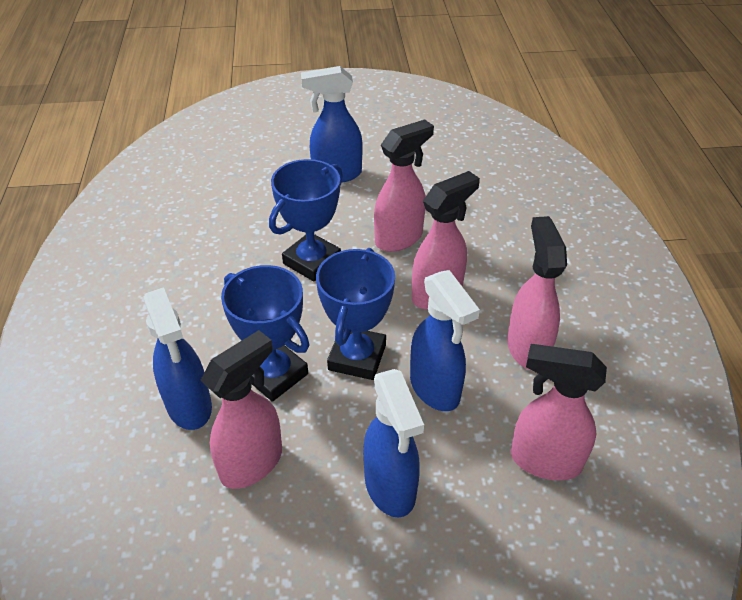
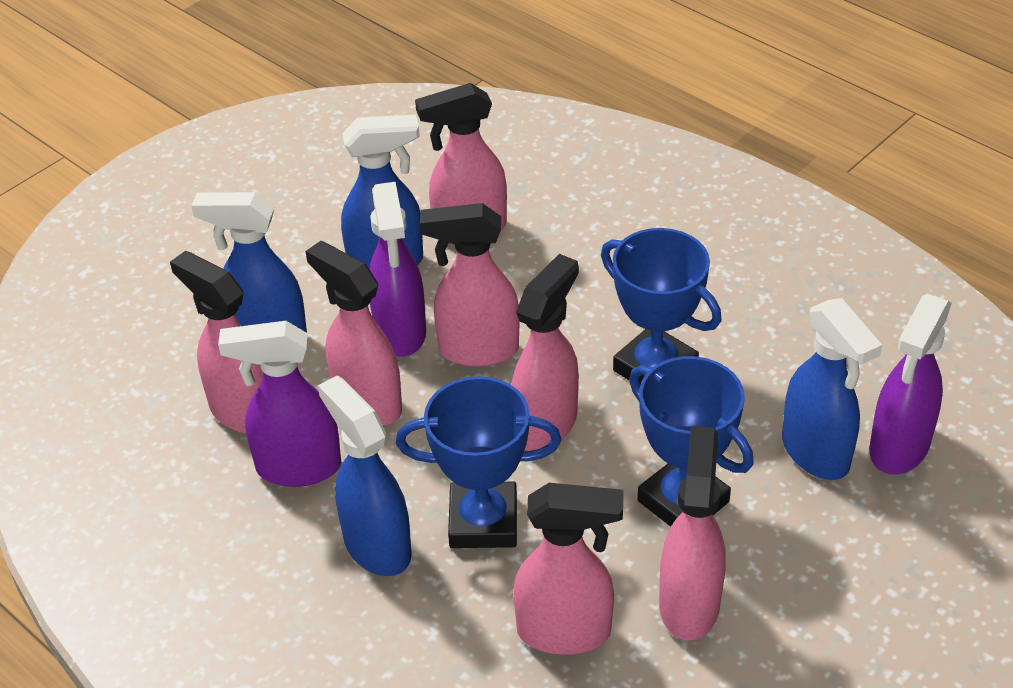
pink spray bottle: 5 -> 7
purple spray bottle: 0 -> 3

